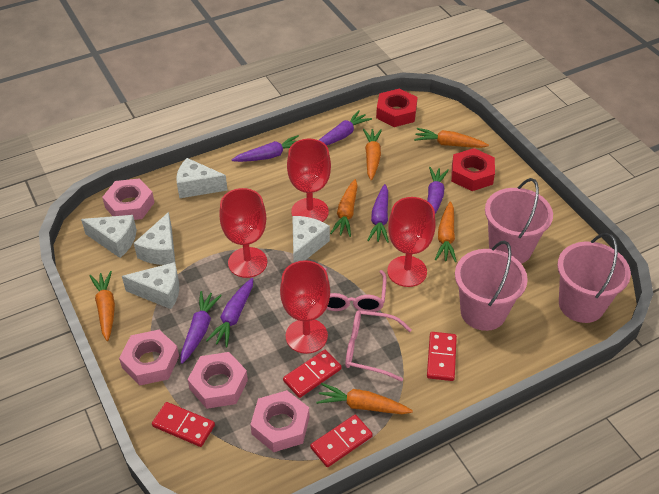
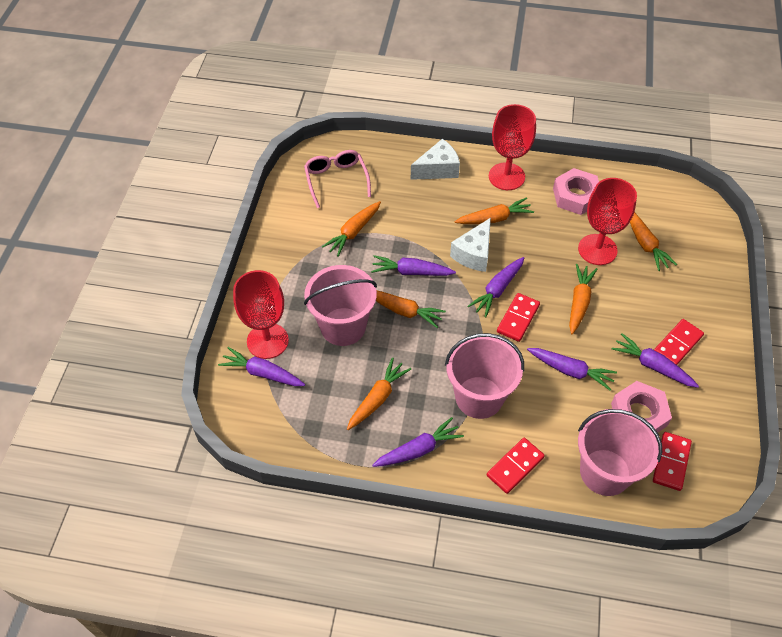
pink glasses: 2 -> 1
pink nut: 4 -> 2
red goblet: 4 -> 3
red nut: 2 -> 0
white cheese: 5 -> 2

